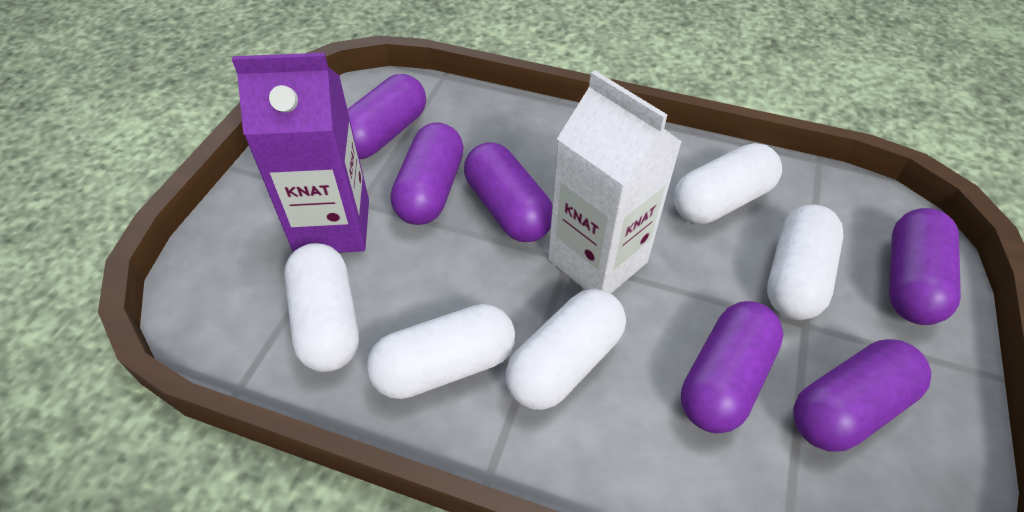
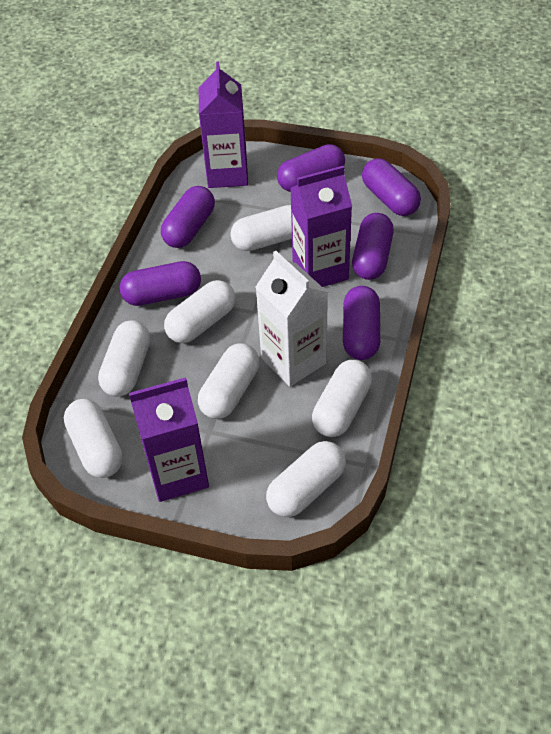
purple carton: 1 -> 3
white capsule: 5 -> 7

